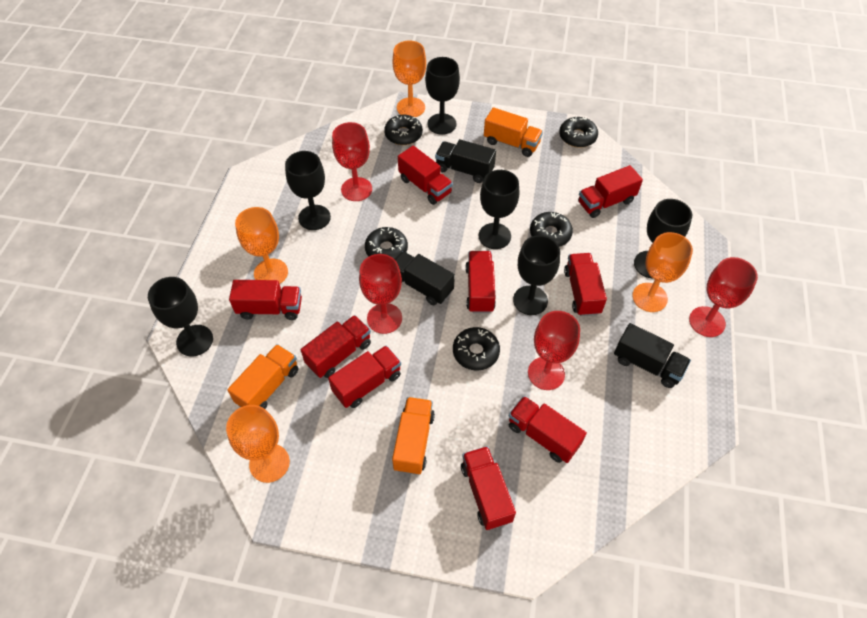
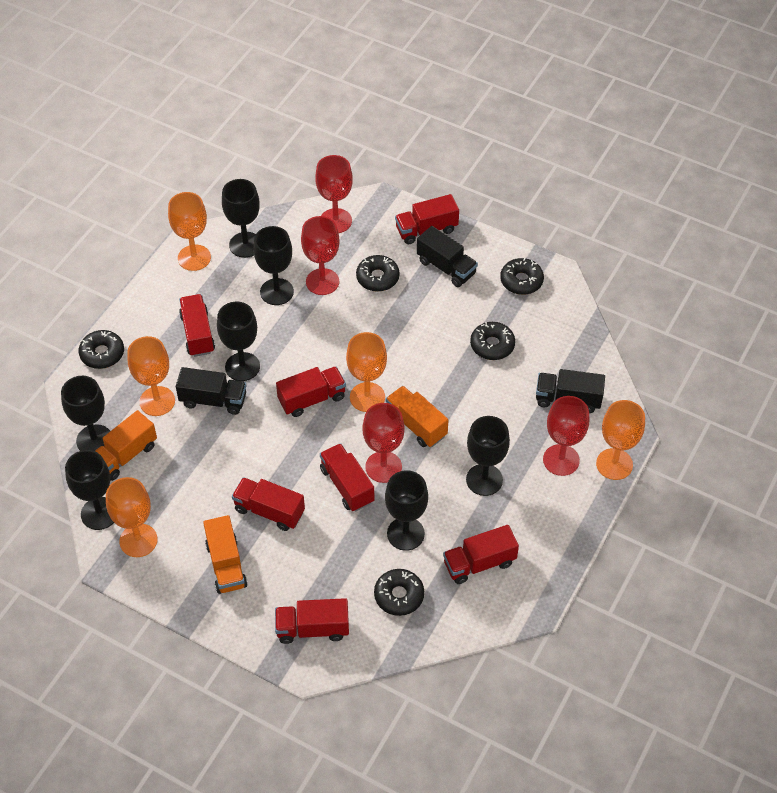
black goblet: 6 -> 7
orange goblet: 4 -> 5
red truck: 9 -> 7

